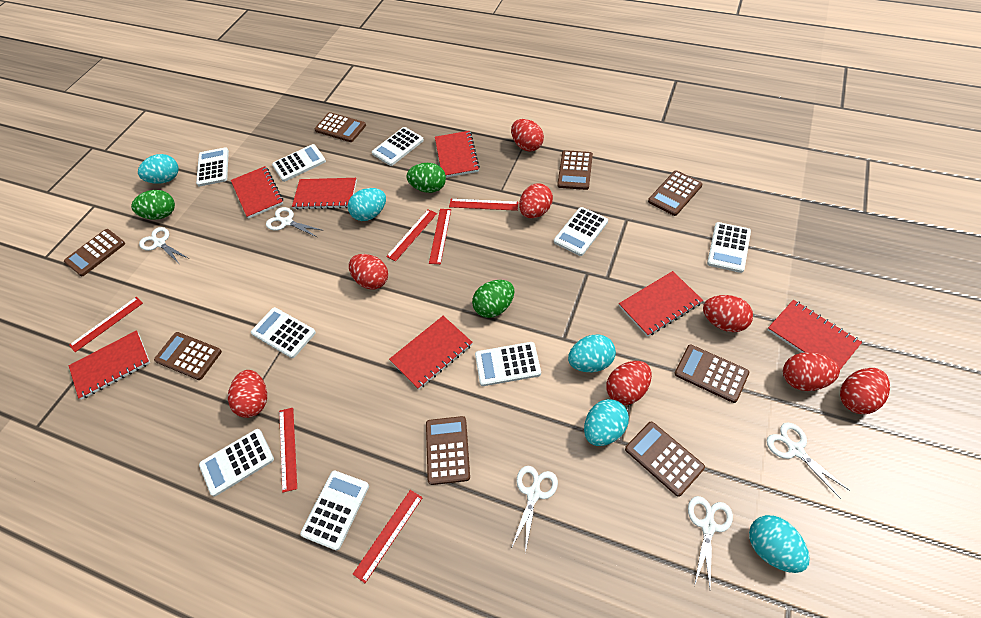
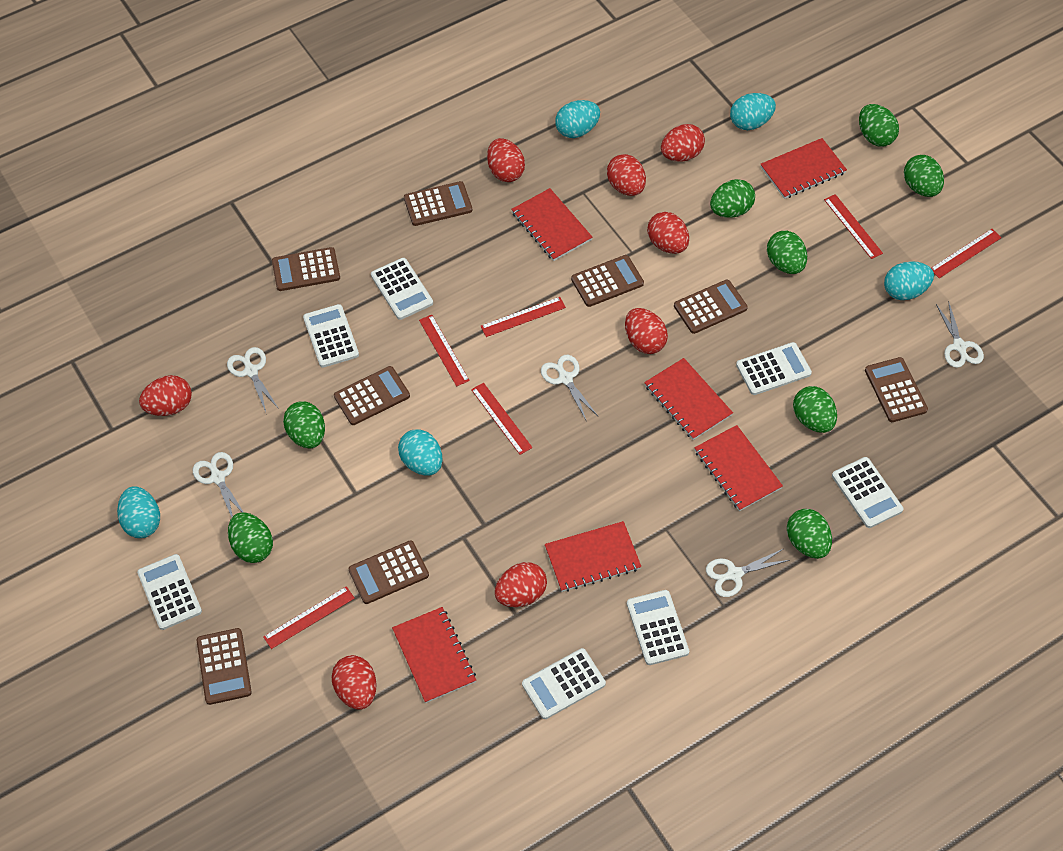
green egg: 3 -> 8
red notebook: 7 -> 6
white calculator: 9 -> 7

